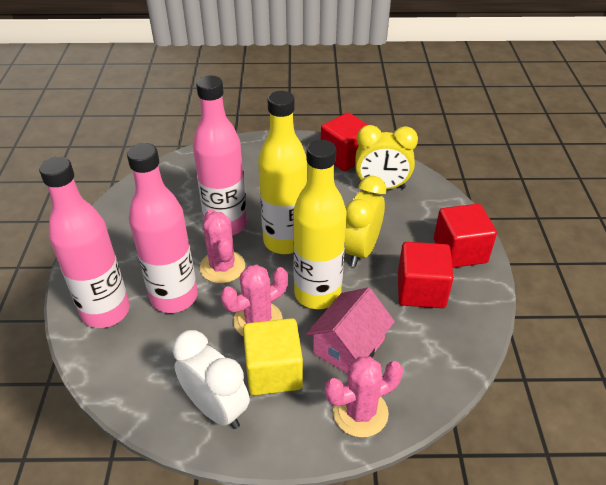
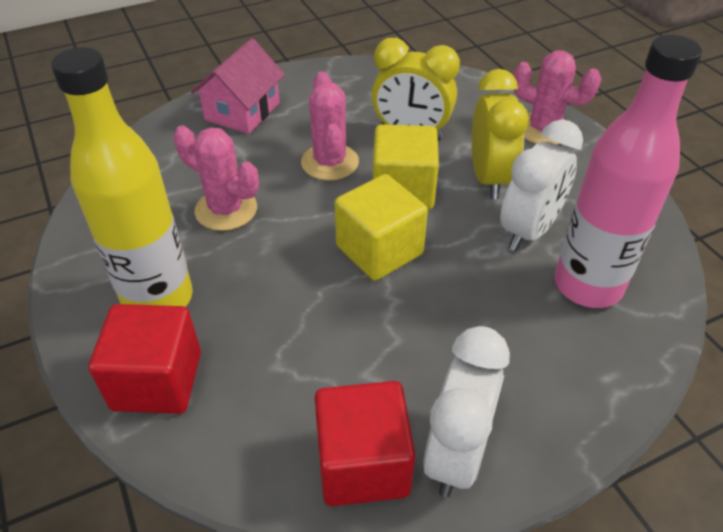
pink bottle: 3 -> 1
red cube: 3 -> 2
white clock: 1 -> 2
yellow bottle: 2 -> 1
yellow cube: 1 -> 2

